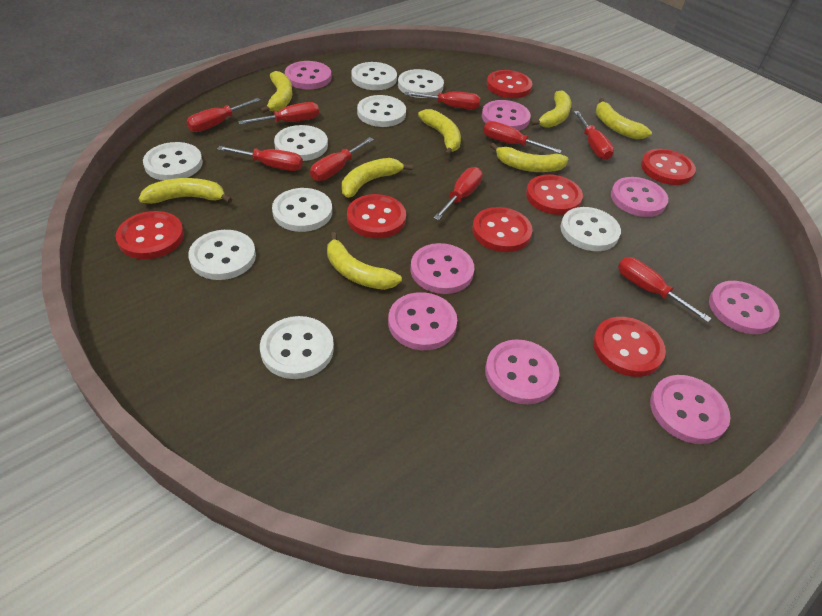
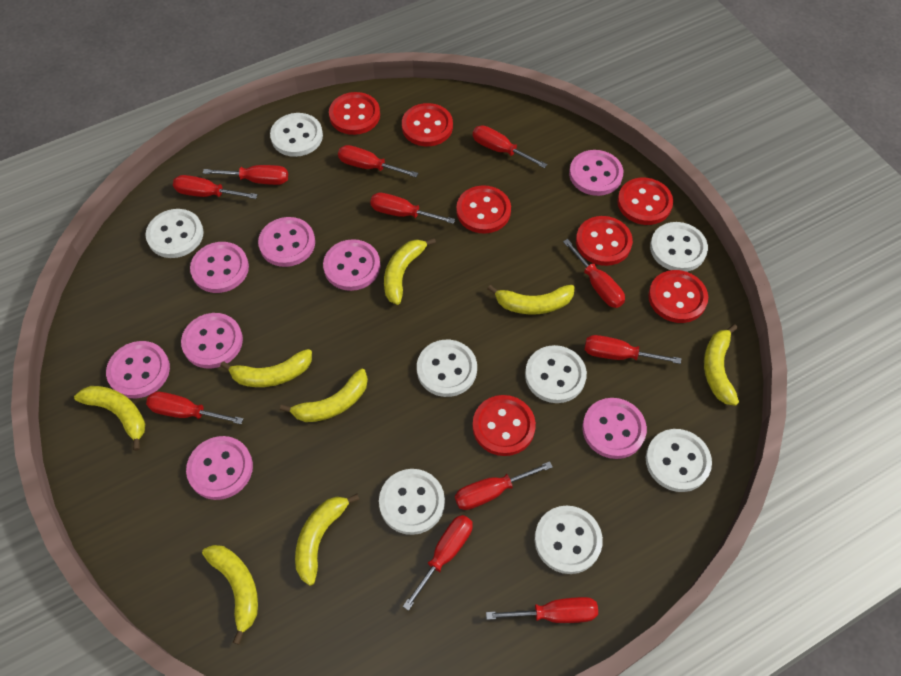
red screwdriver: 9 -> 11
white button: 9 -> 8

